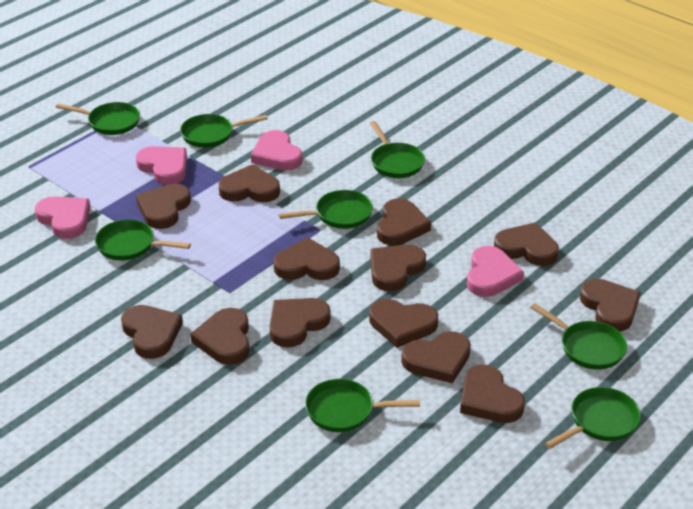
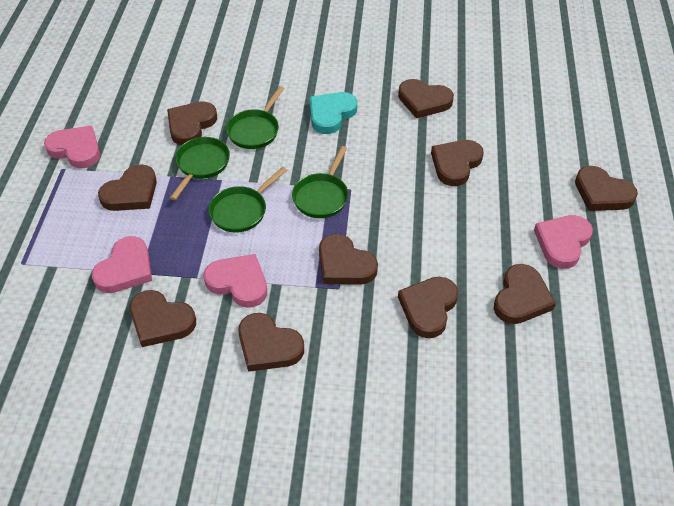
brown heart: 13 -> 10
green pan: 8 -> 4
turquoise heart: 0 -> 1

